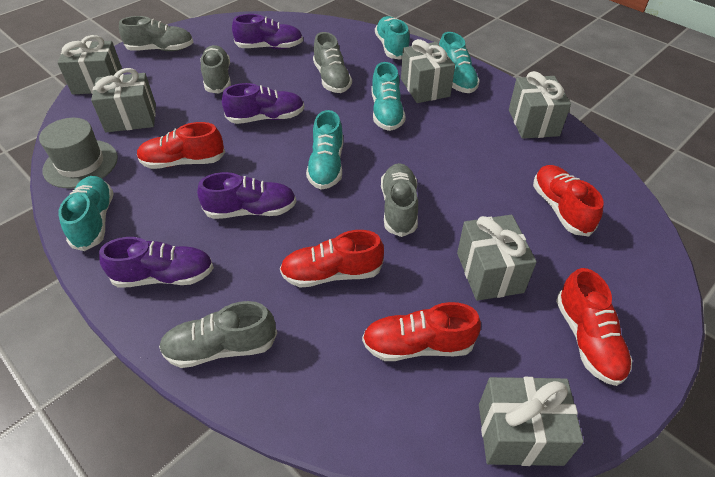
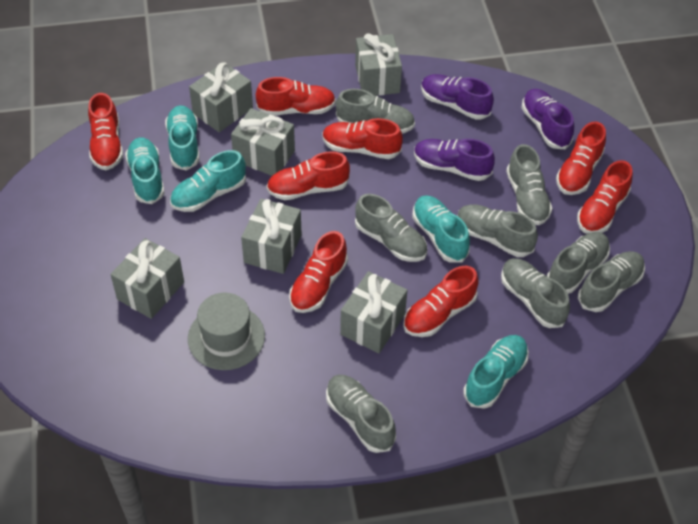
grey shoe: 5 -> 8
purple shoe: 4 -> 3
red shoe: 5 -> 8

